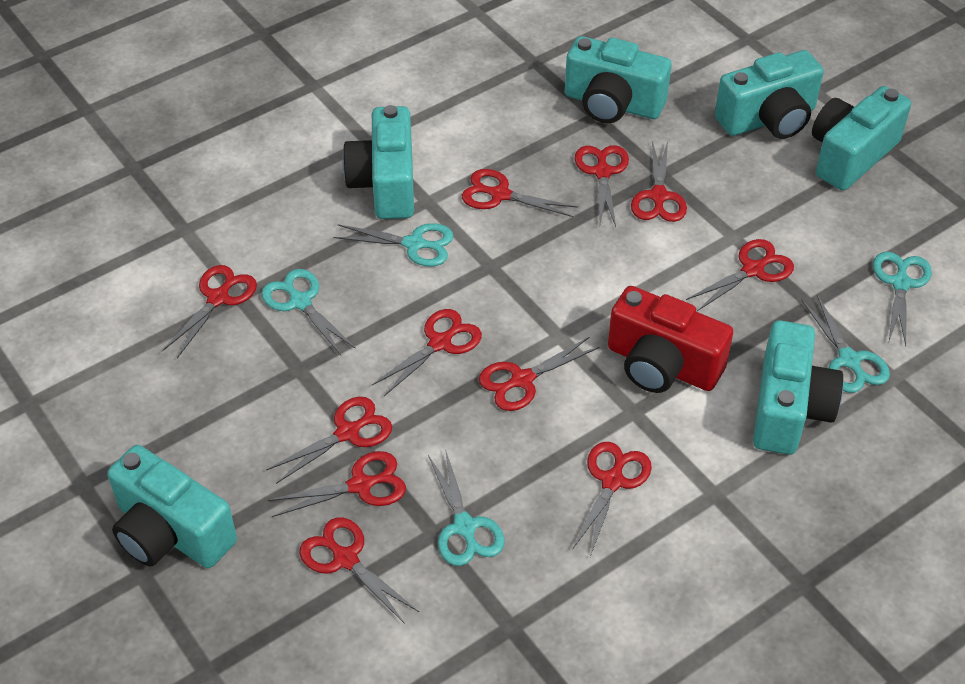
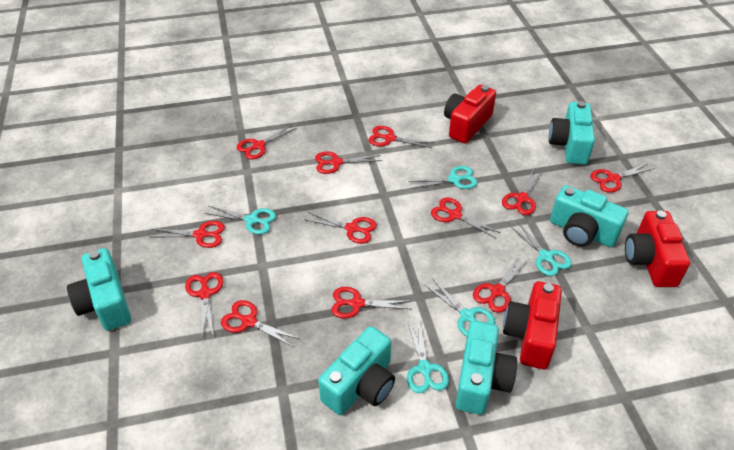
red camera: 1 -> 3
red scissors: 11 -> 12
turquoise camera: 6 -> 5

